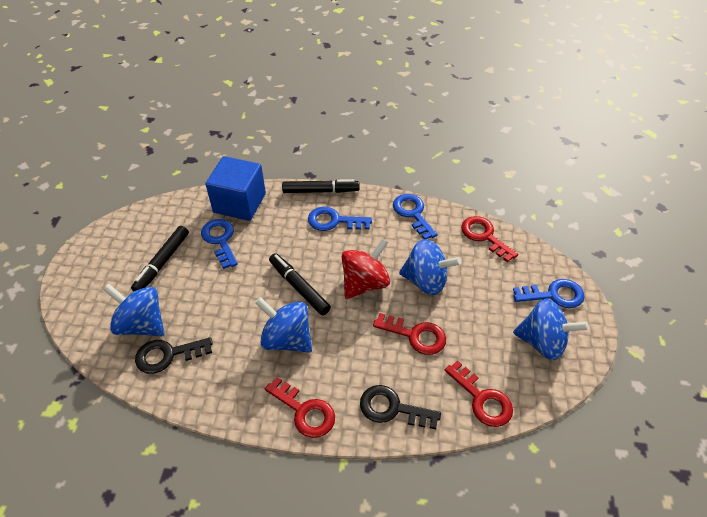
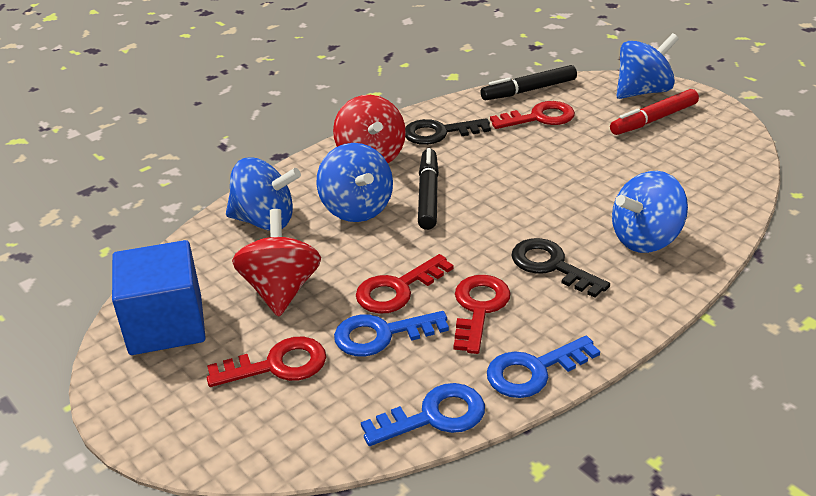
black marker: 3 -> 2
blue key: 4 -> 3
red marker: 0 -> 1
red spinning top: 1 -> 2

